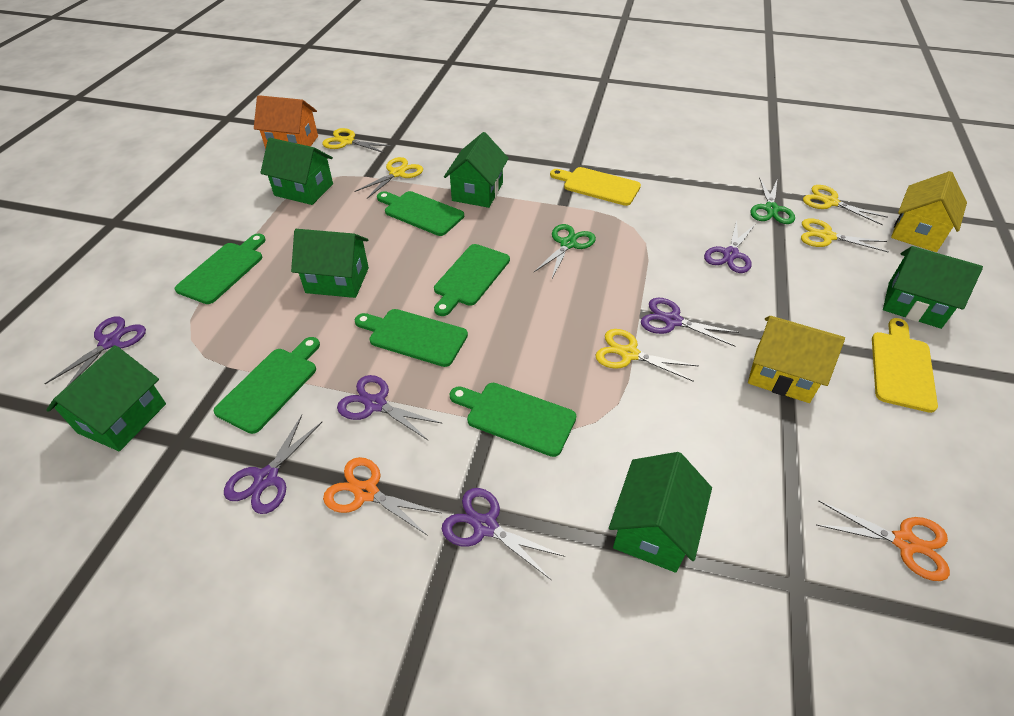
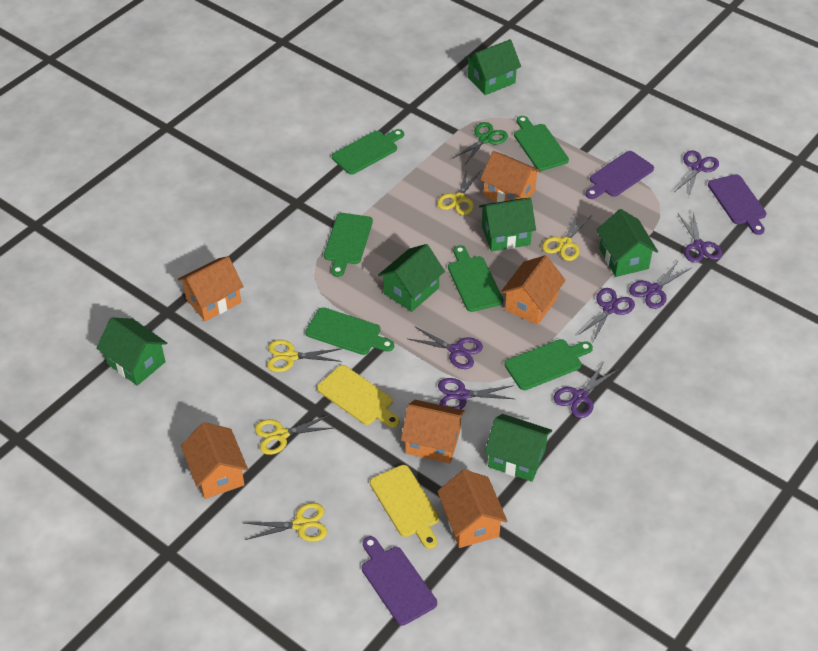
green scissors: 2 -> 1
orange house: 1 -> 6
orange scissors: 2 -> 0
purple cutting board: 0 -> 3
purple scissors: 6 -> 7
yellow house: 2 -> 0

